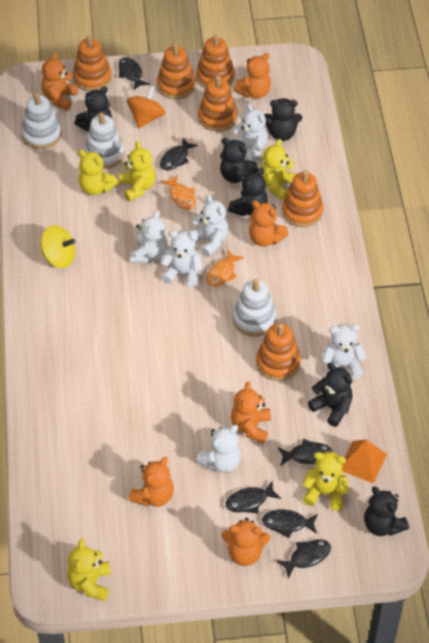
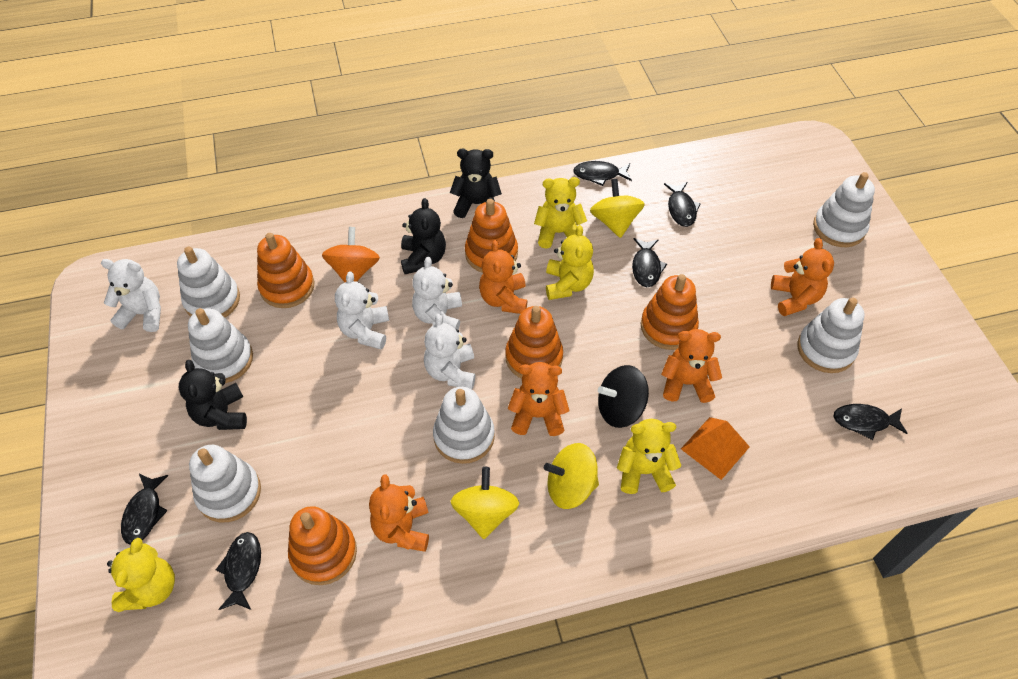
black spinning top: 0 -> 1
black teddy bear: 6 -> 3
orange fish: 2 -> 0
orange stacking toy: 6 -> 5
orange teddy bear: 6 -> 5
white stacking toy: 3 -> 6
white teddy bear: 6 -> 4
yellow spinning top: 1 -> 3
yellow teddy bear: 5 -> 4

